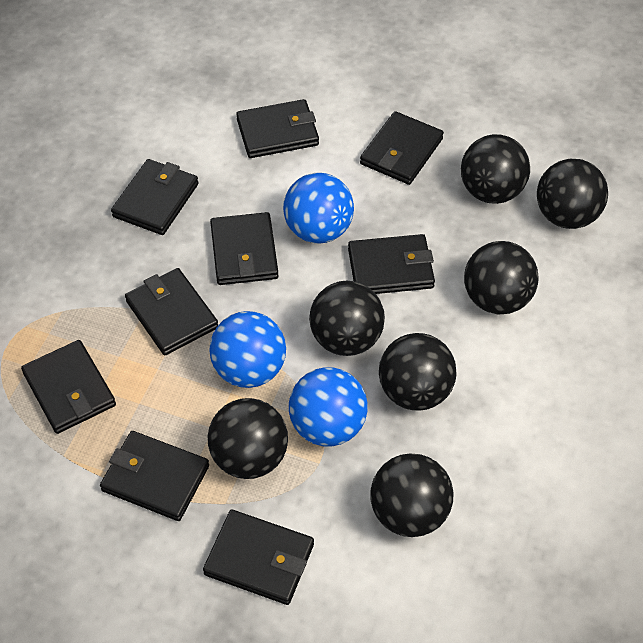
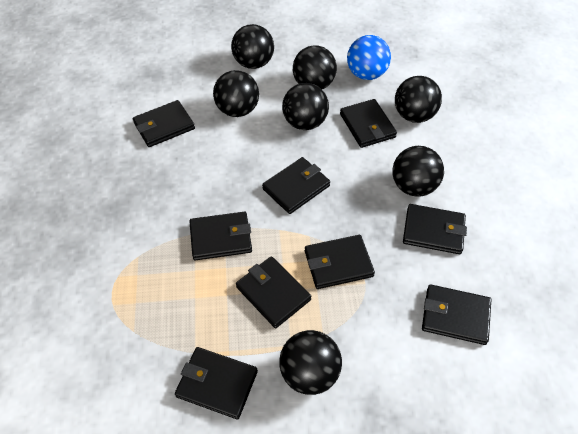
blue ball: 3 -> 1

